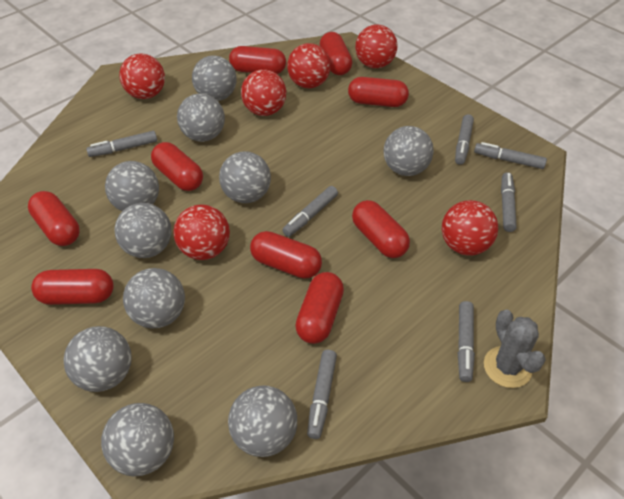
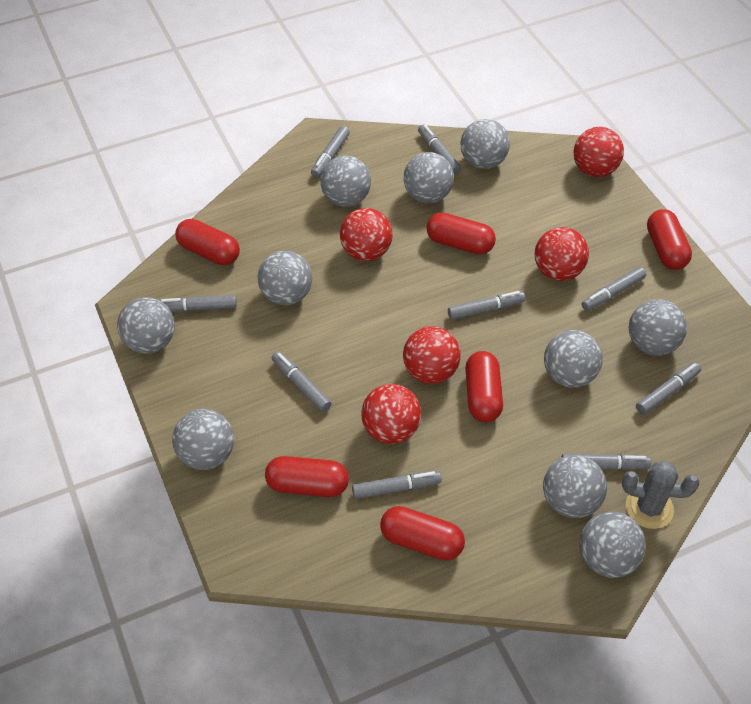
grey marker: 7 -> 9
red ball: 6 -> 5
red capsule: 9 -> 6

